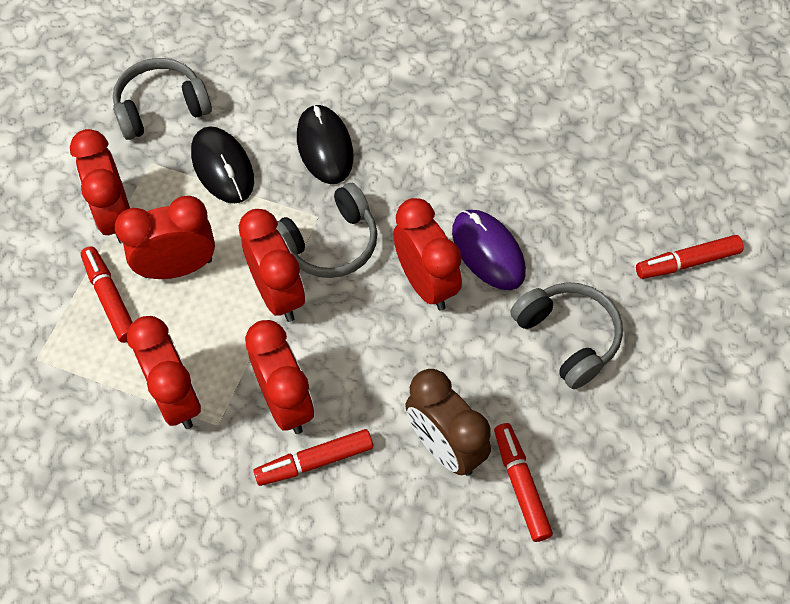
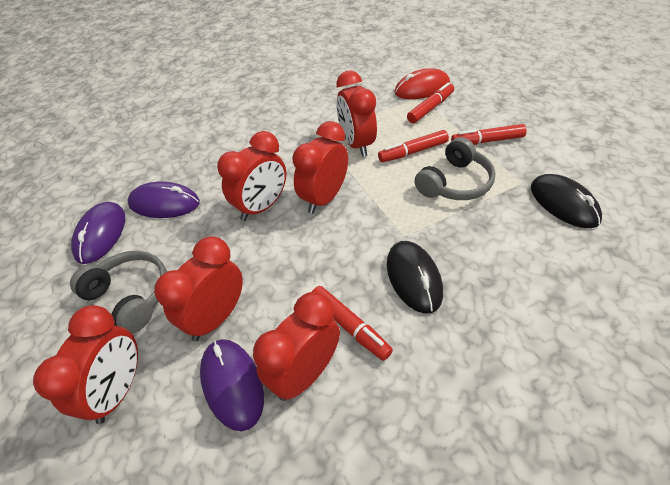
brown clock: 1 -> 0
grey headphones: 3 -> 2
purple mouse: 1 -> 3
red mouse: 0 -> 1

